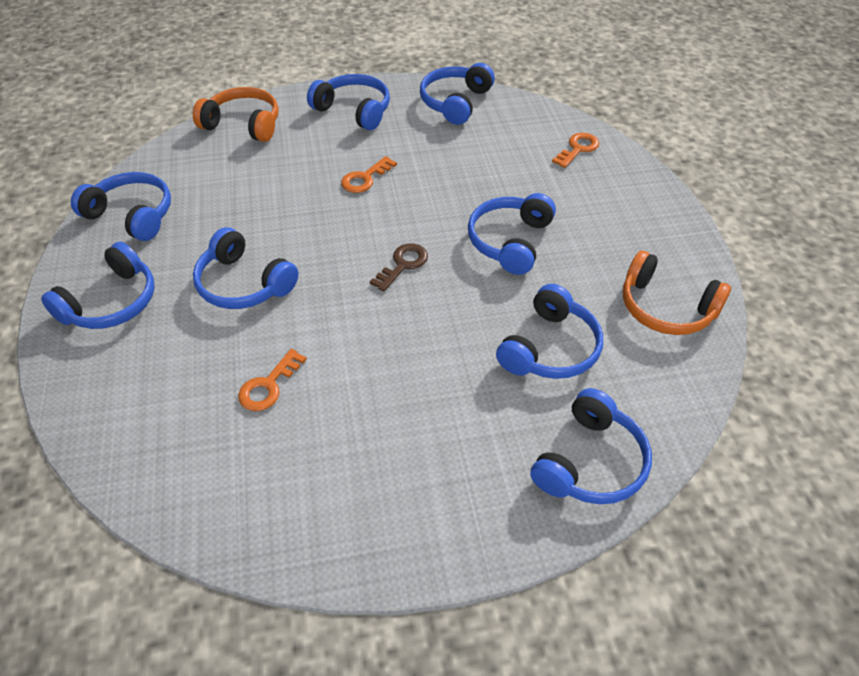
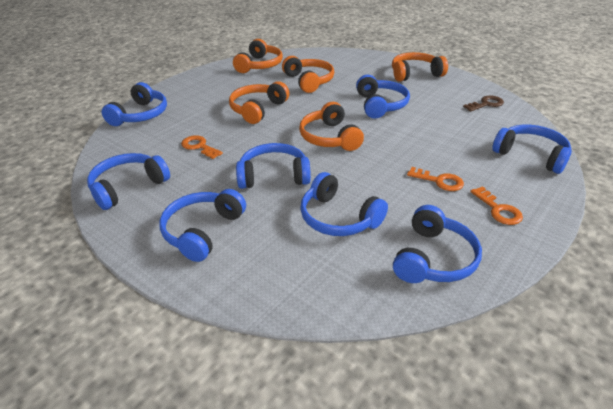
orange headphones: 2 -> 5

